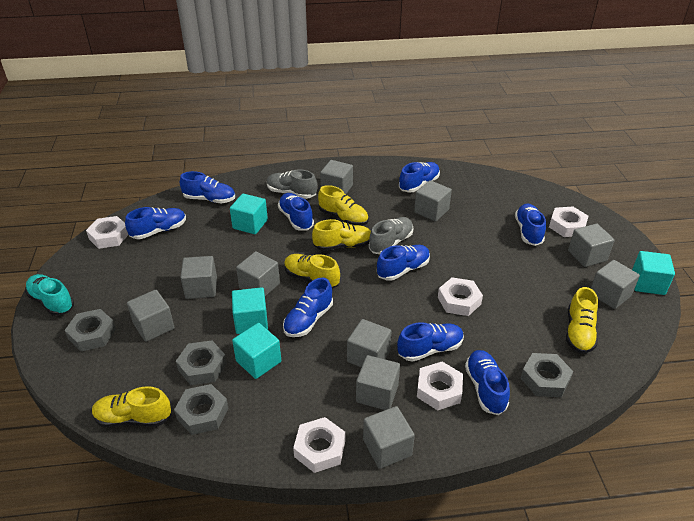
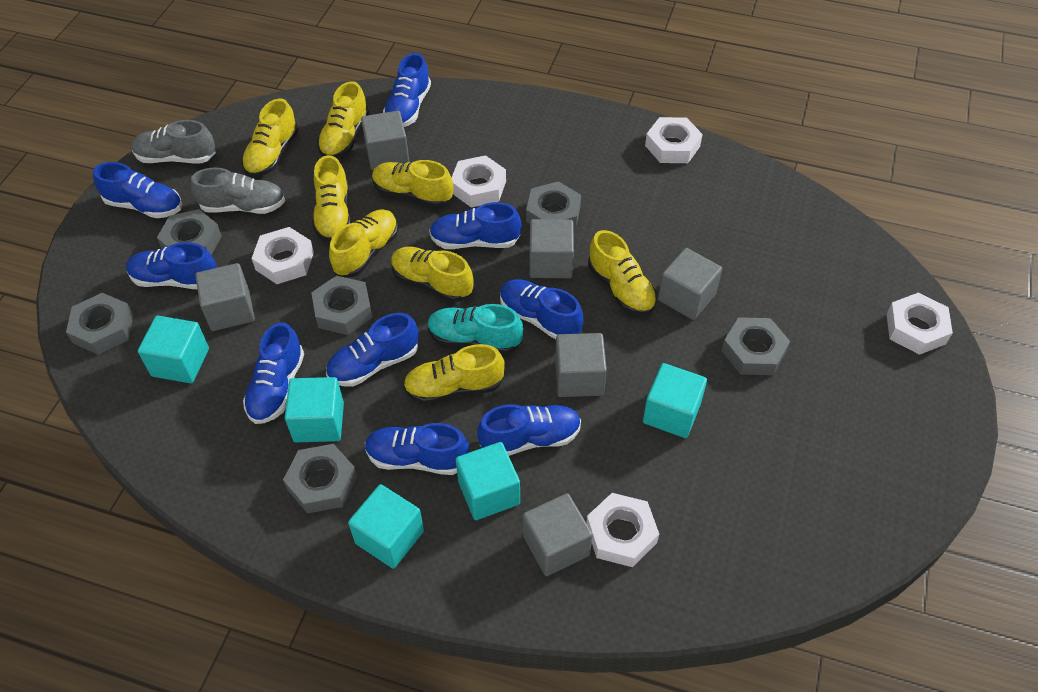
grey cube: 10 -> 6
grey nut: 4 -> 6
turquoise cube: 4 -> 5
yellow shoe: 5 -> 8

